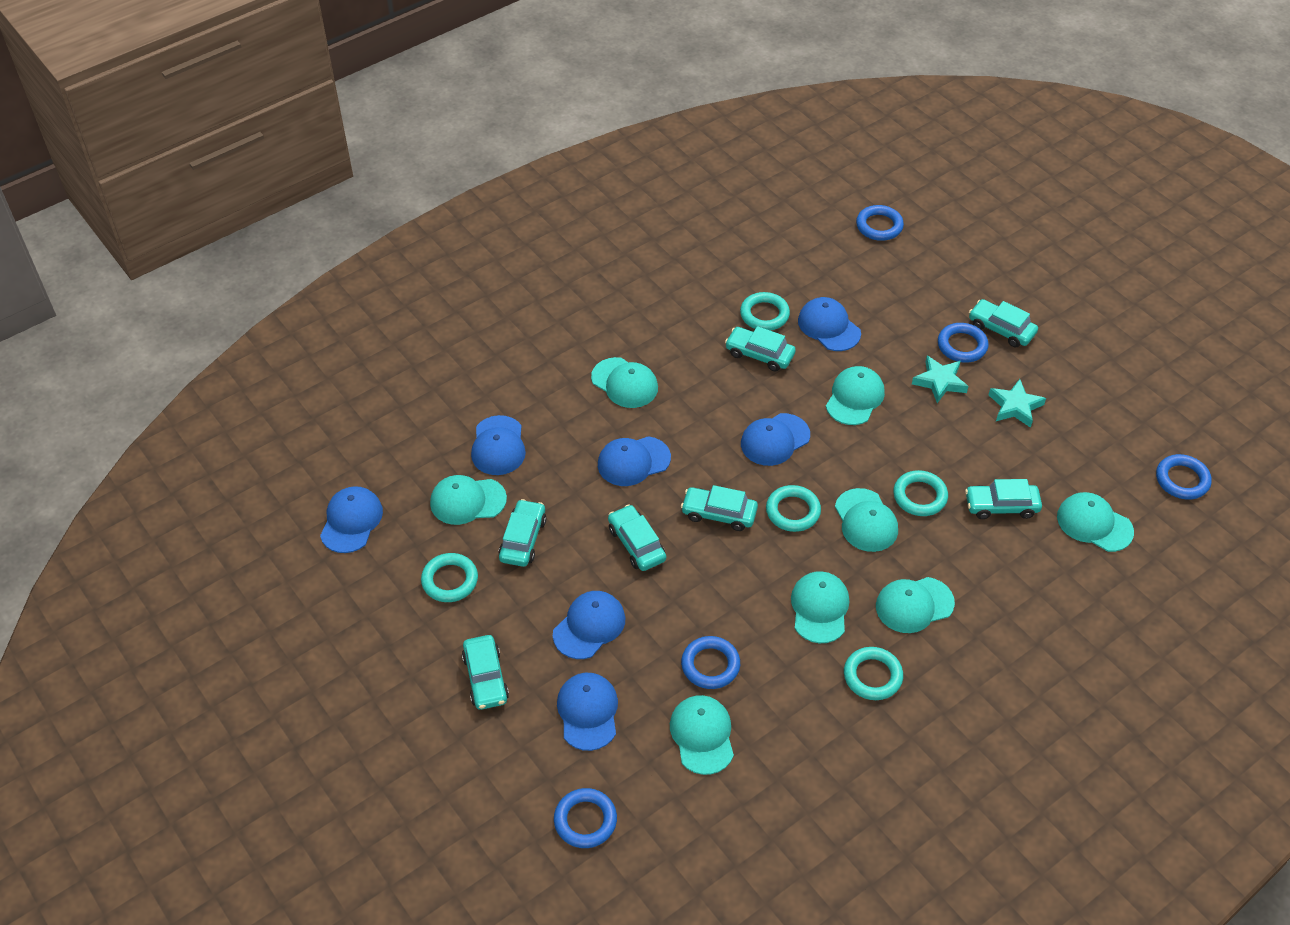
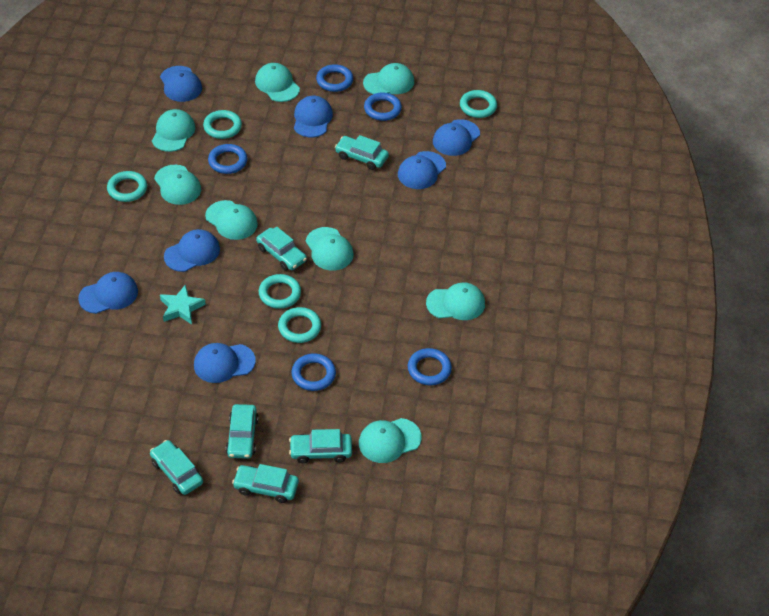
turquoise car: 7 -> 6
turquoise star: 2 -> 1

